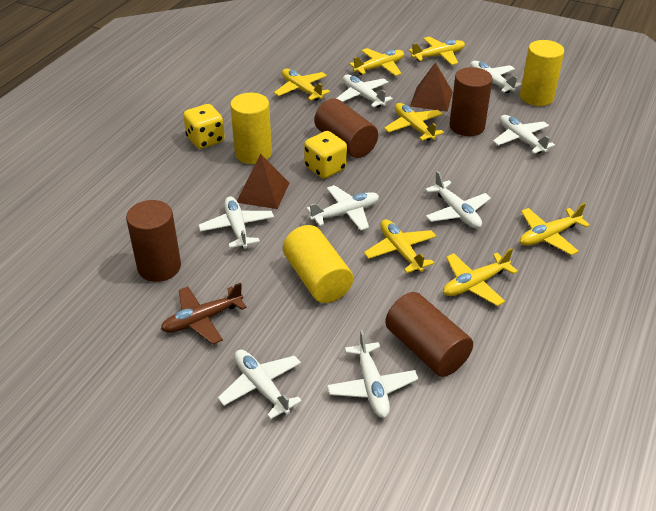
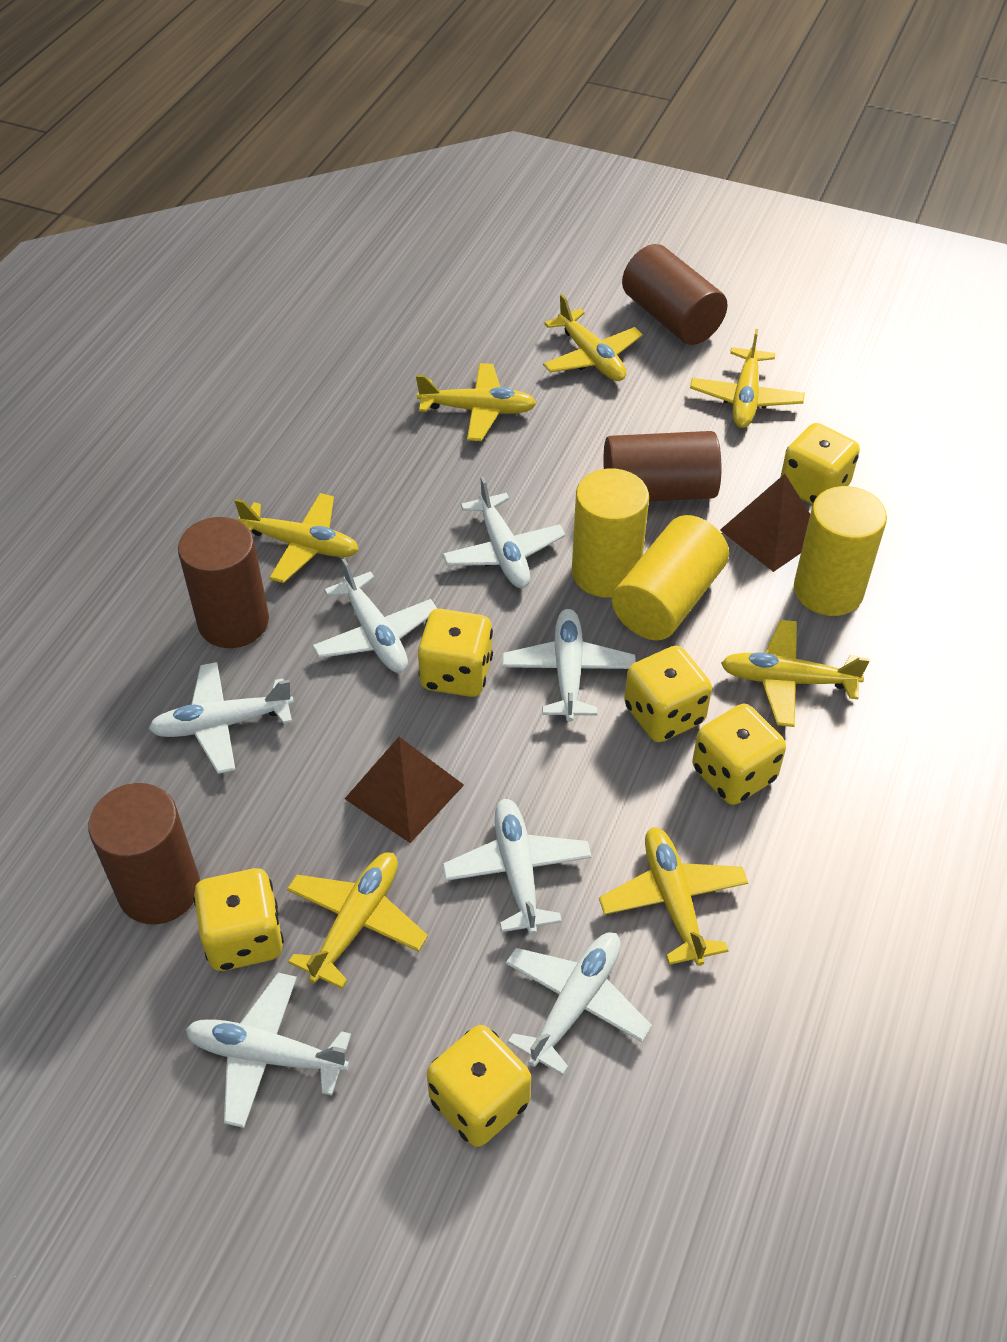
brown plane: 1 -> 0
white plane: 8 -> 7
yellow dice: 2 -> 6

